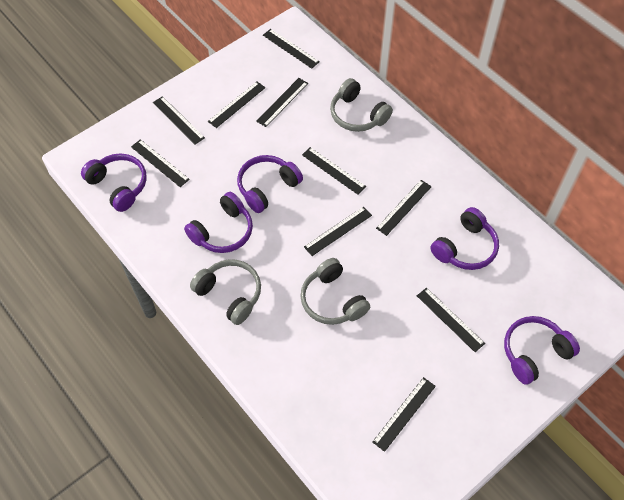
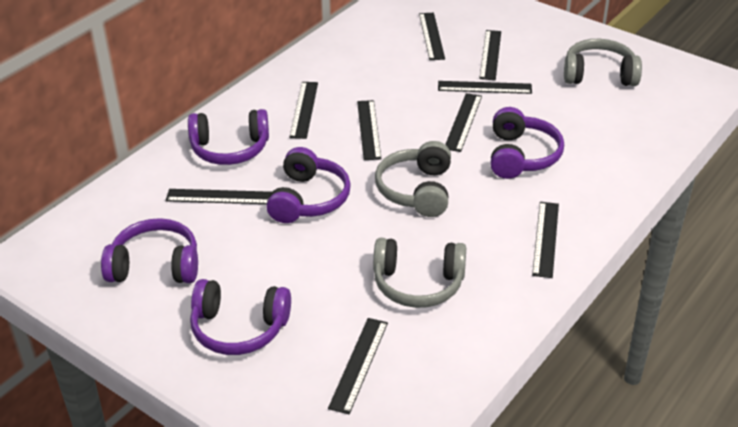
black ruler: 10 -> 9

